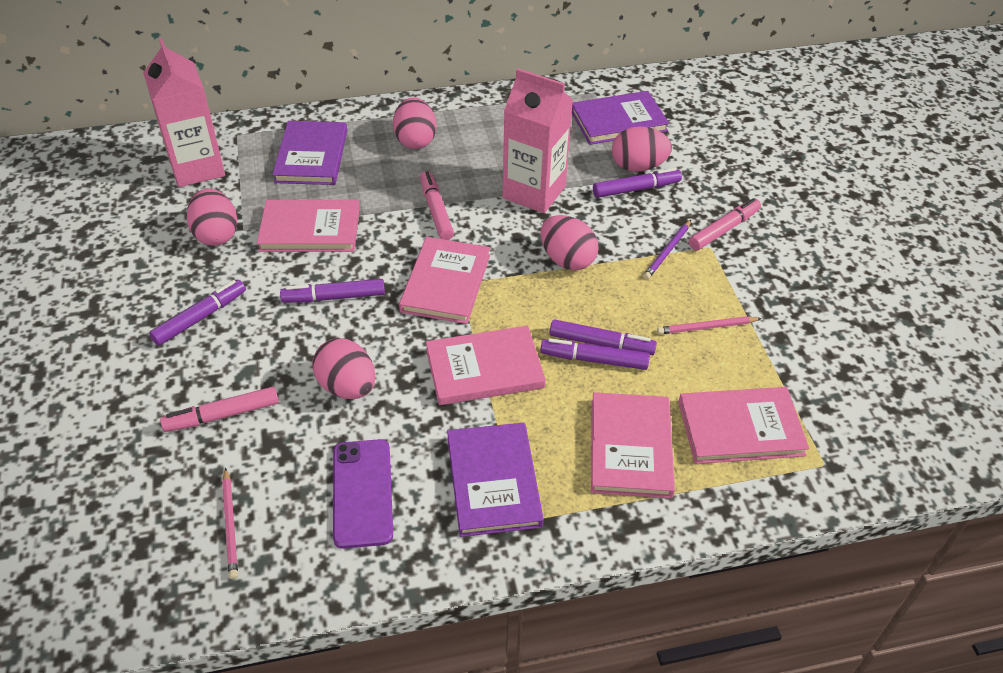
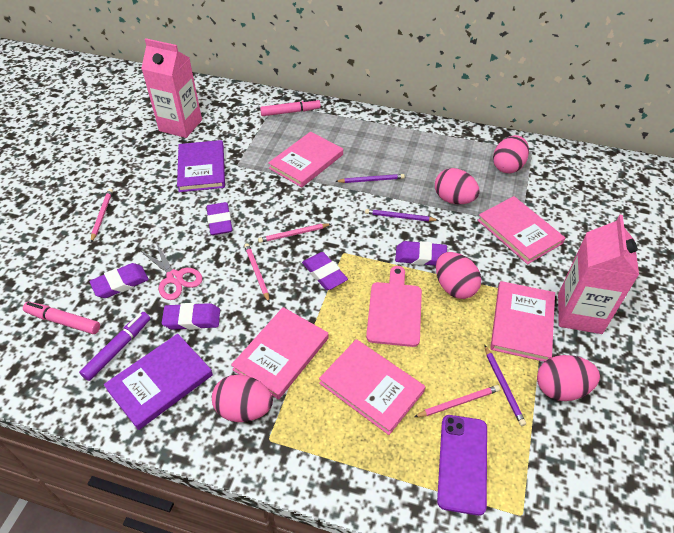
pink cutting board: 0 -> 1
pink marker: 3 -> 2
pink pencil: 2 -> 4
pink scissors: 0 -> 1
purple book: 3 -> 2
purple eraser: 0 -> 5
purple marker: 5 -> 1
purple pencil: 1 -> 3

